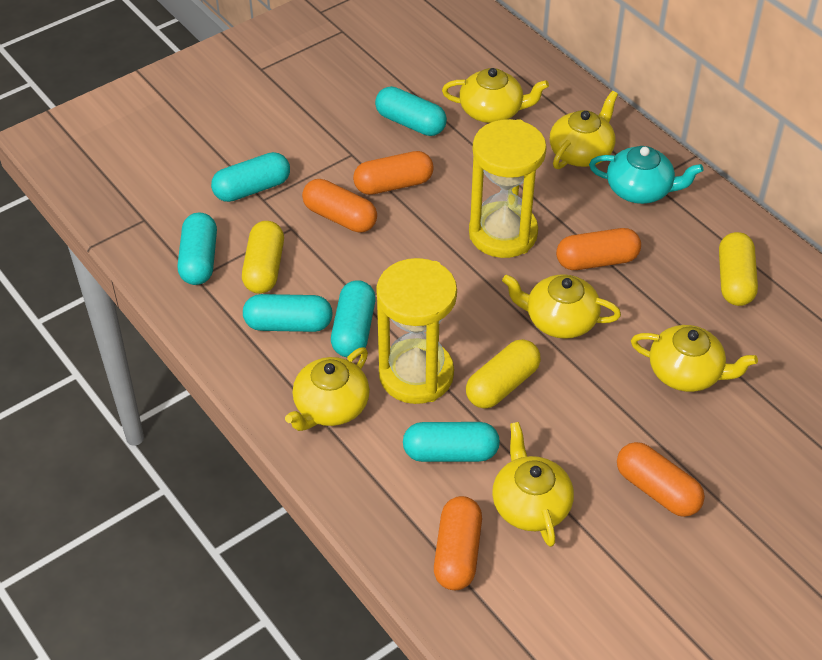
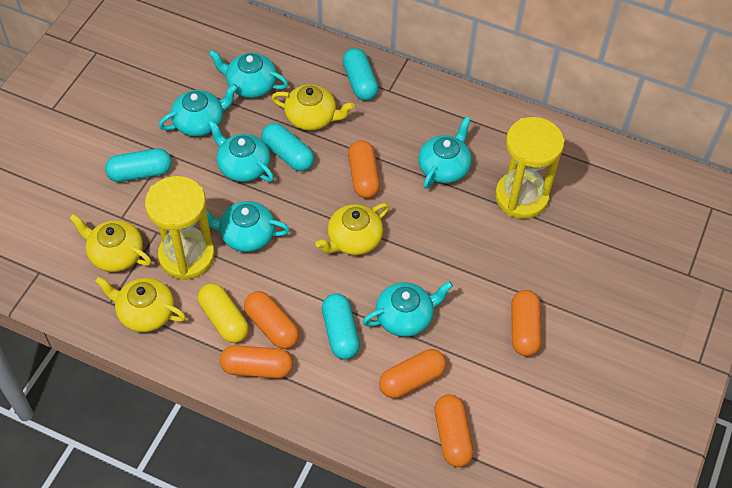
orange capsule: 5 -> 6
turquoise capsule: 6 -> 4
turquoise teapot: 1 -> 6
yellow capsule: 3 -> 1
yellow teapot: 6 -> 4

